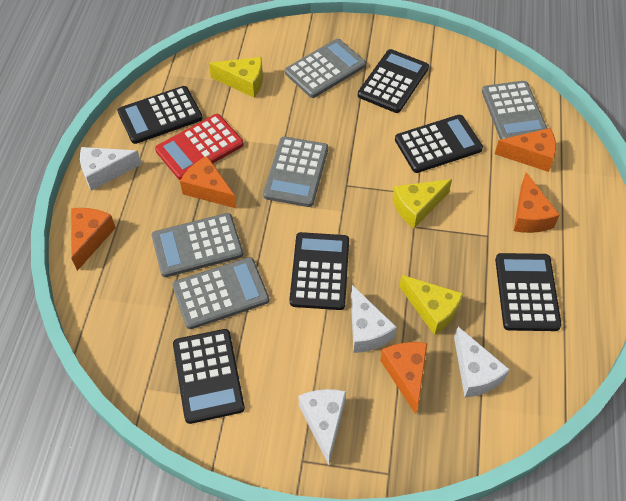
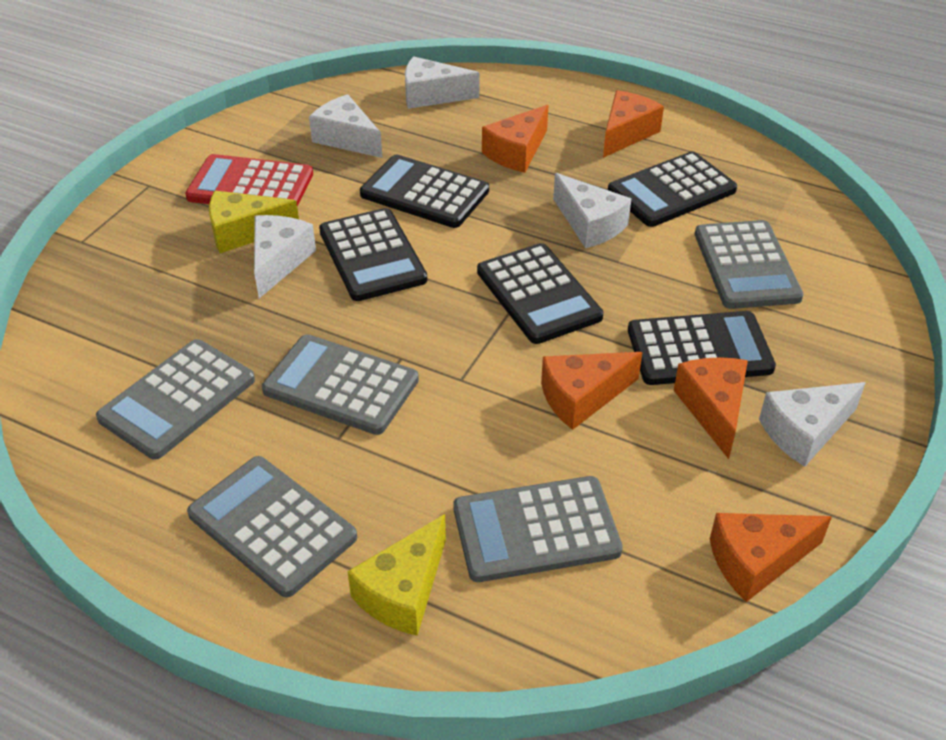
black calculator: 6 -> 5
white cheese: 4 -> 5
yellow cheese: 3 -> 2

